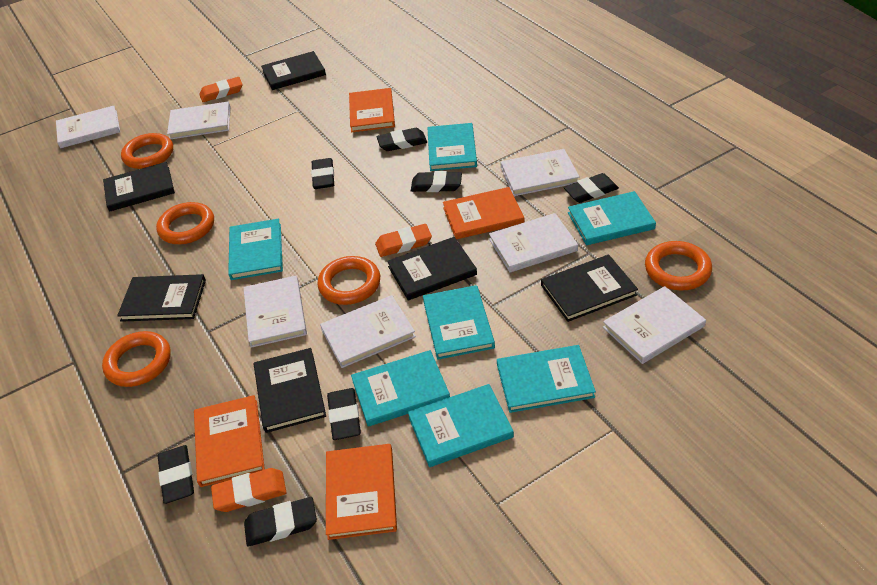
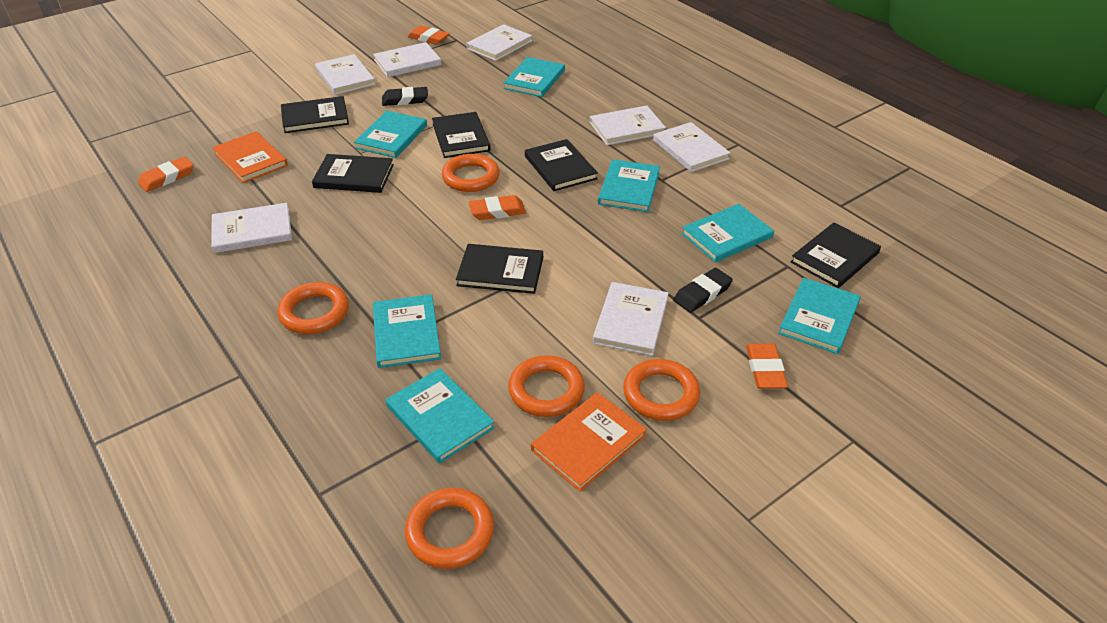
black eraser: 7 -> 2
orange book: 4 -> 2
orange eraser: 3 -> 4

